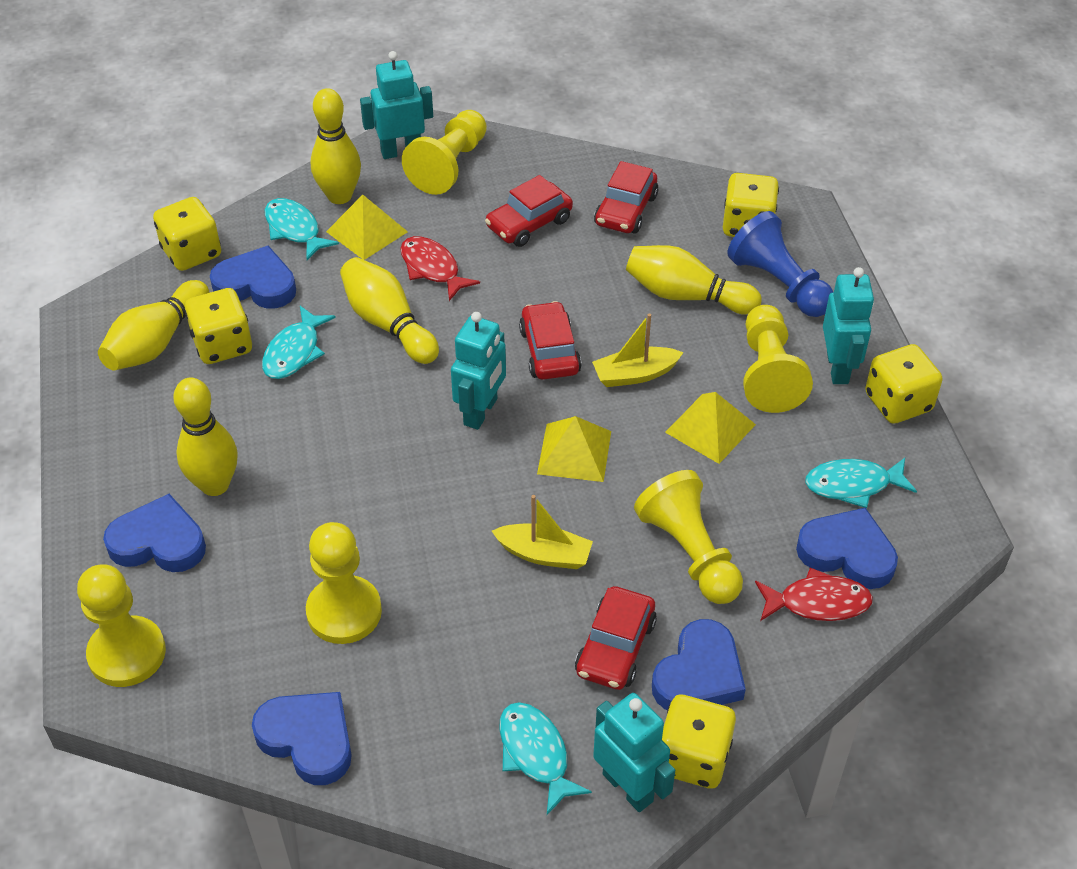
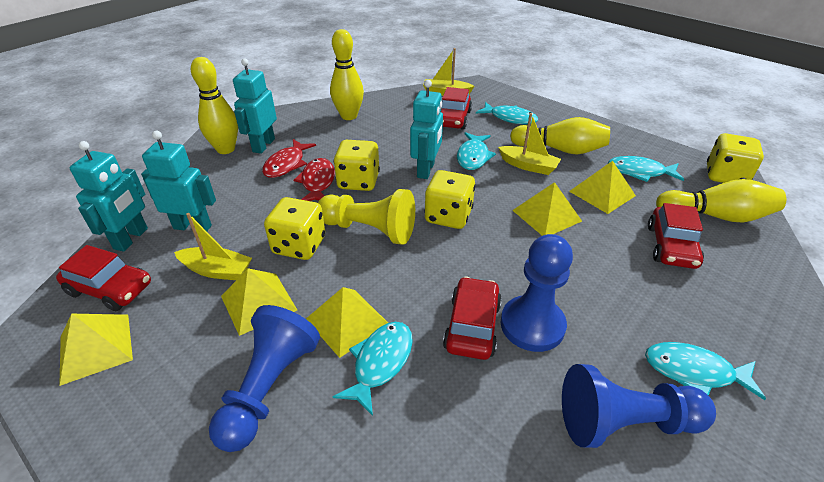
blue heart: 5 -> 0
blue pawn: 1 -> 3
turquoise fish: 4 -> 5
yellow boat: 2 -> 3
yellow bowling pin: 5 -> 4
yellow dice: 5 -> 4
yellow pawn: 5 -> 1
yellow pyramid: 3 -> 5

